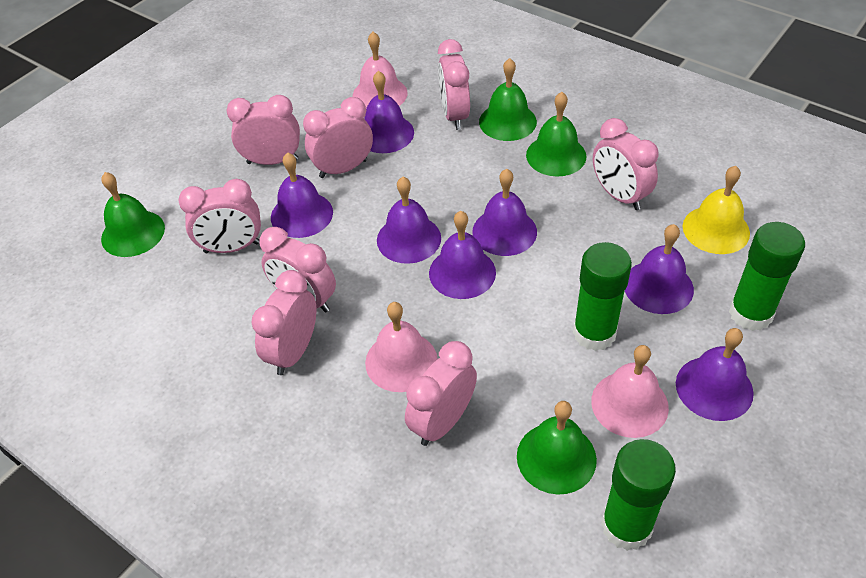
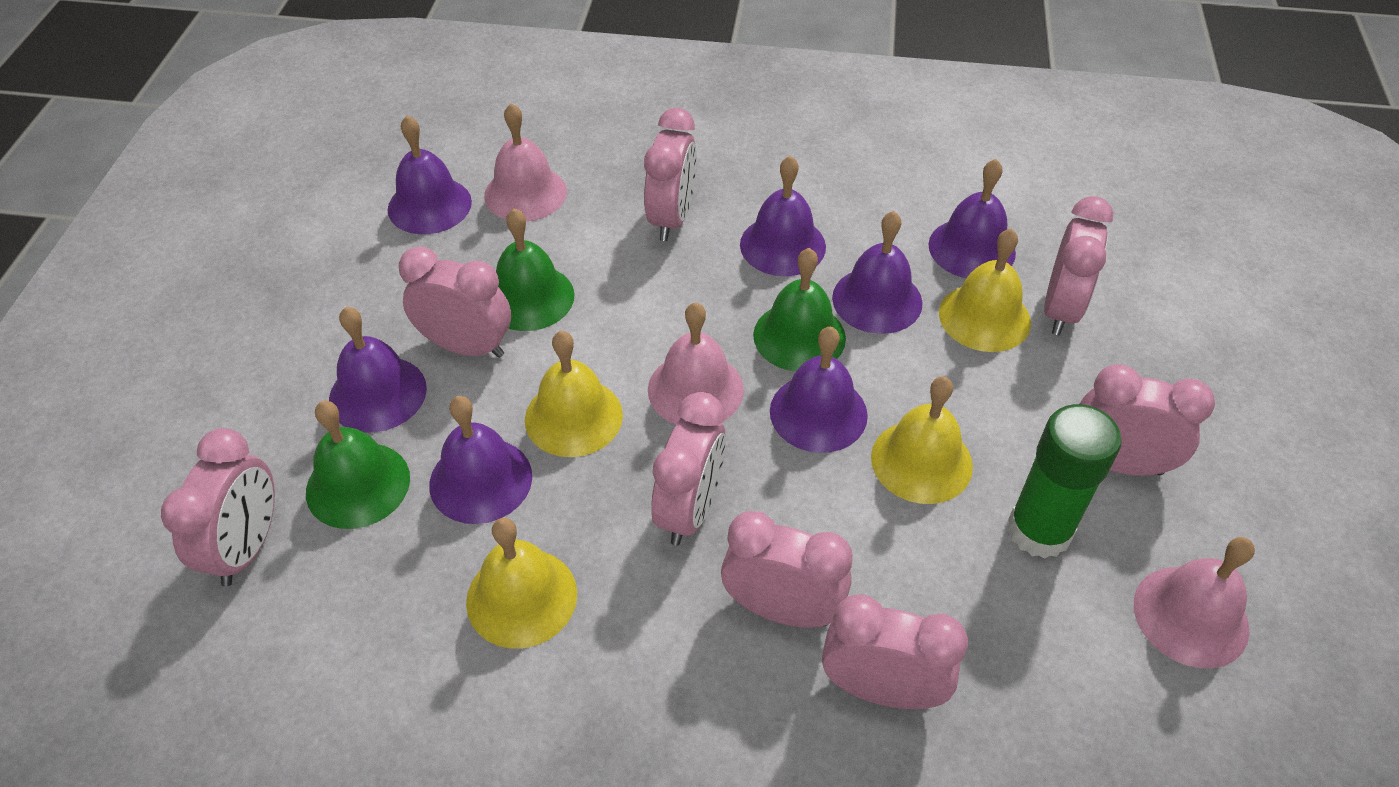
green bell: 4 -> 3
green glue stick: 3 -> 1
yellow bell: 1 -> 4

